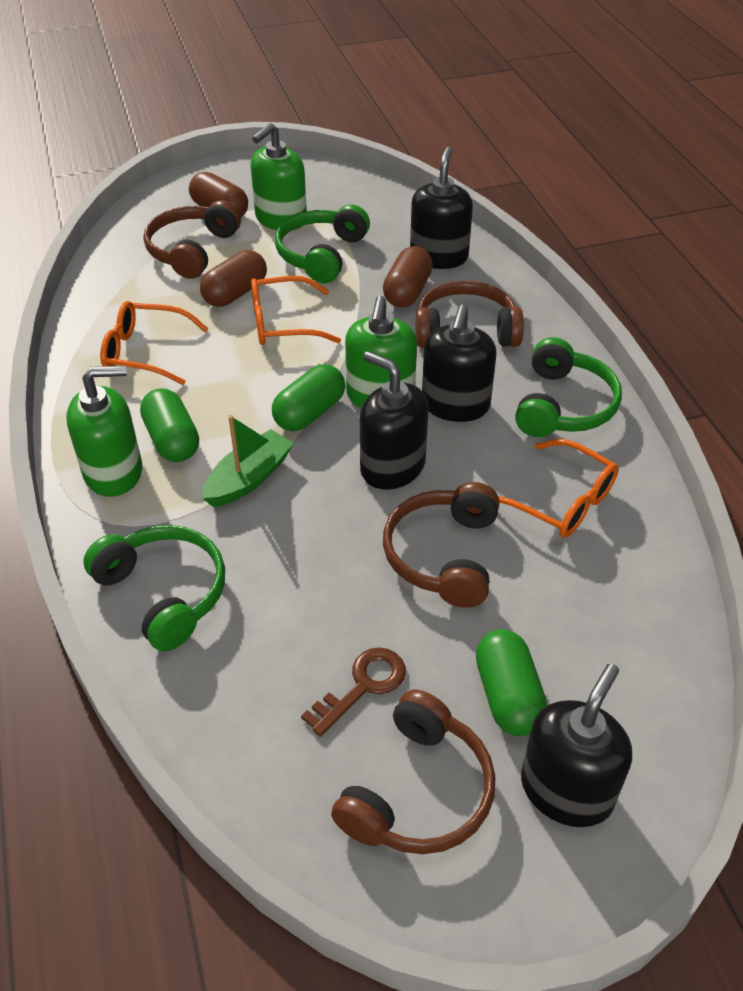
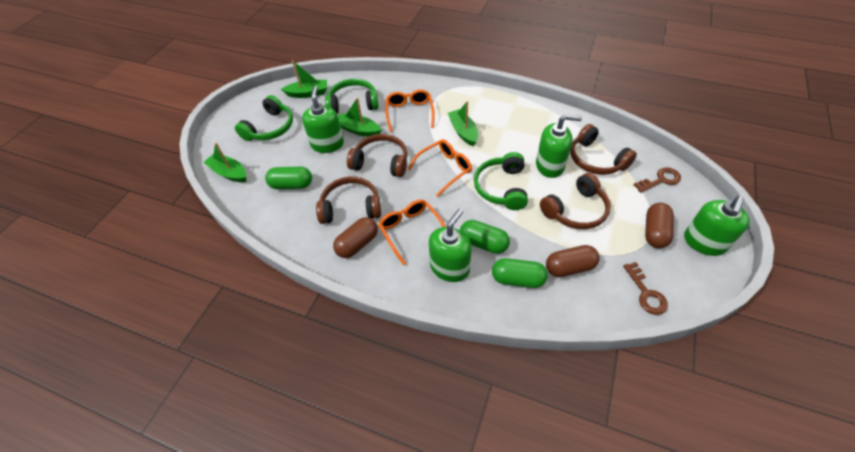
black soap dispenser: 4 -> 0
brown key: 1 -> 2
green boat: 1 -> 4
green soap dispenser: 3 -> 4

